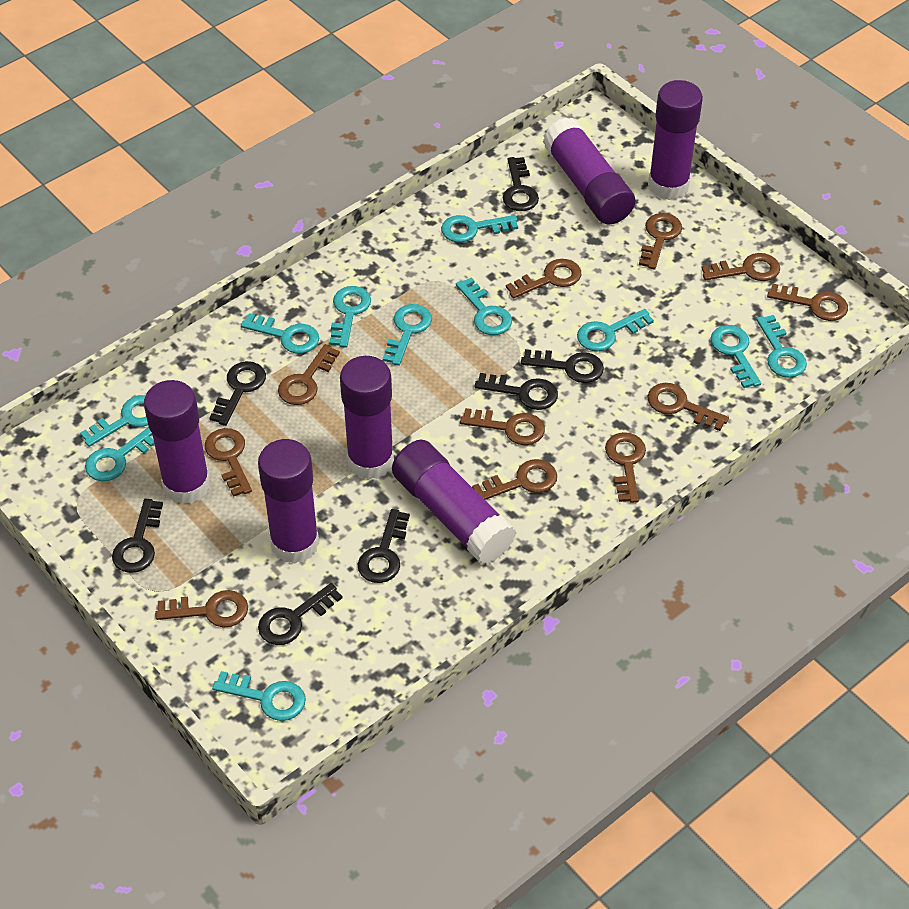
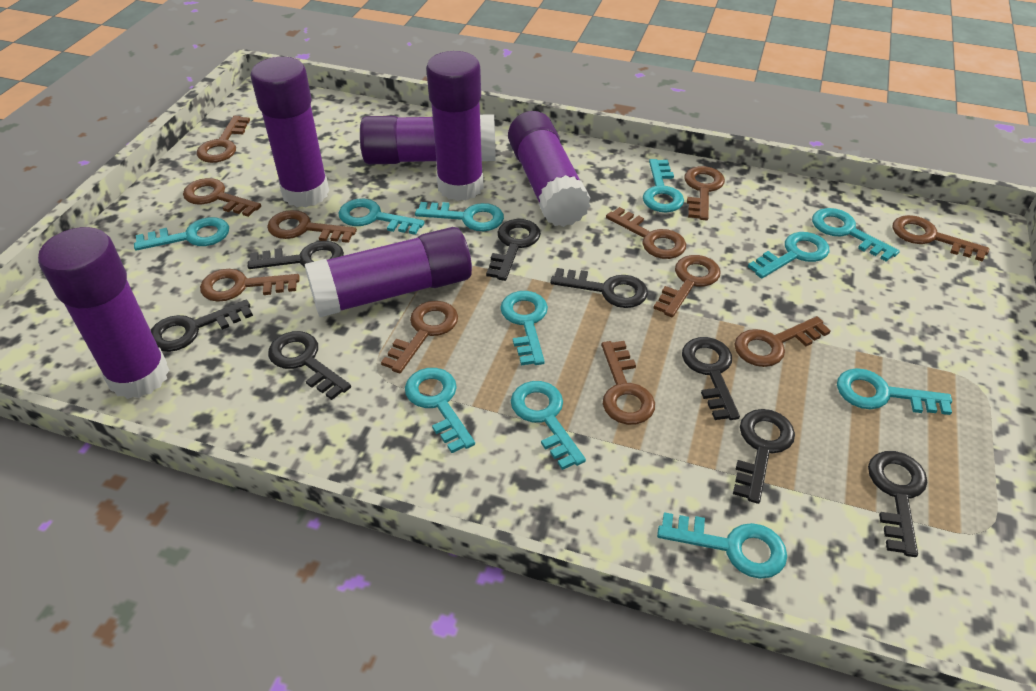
black key: 7 -> 8

